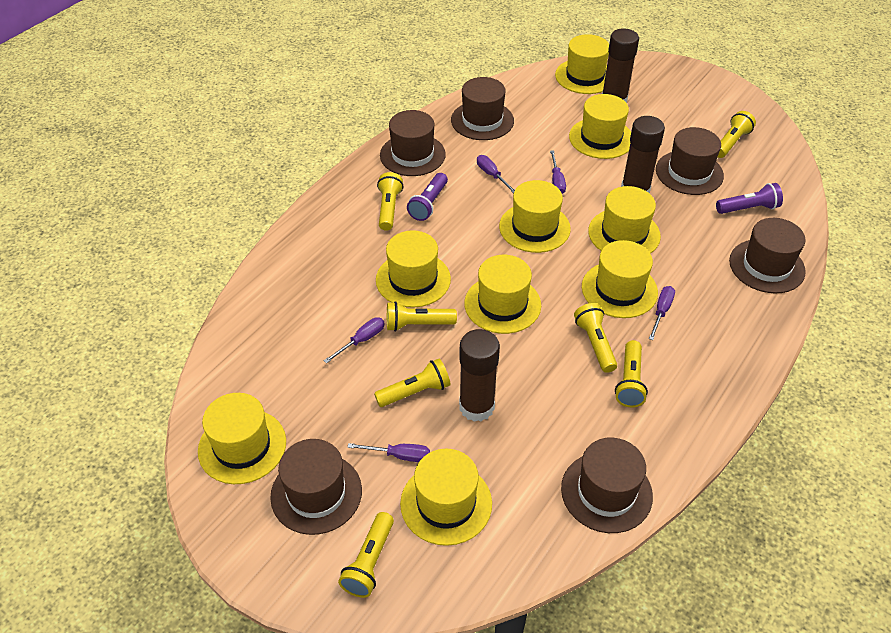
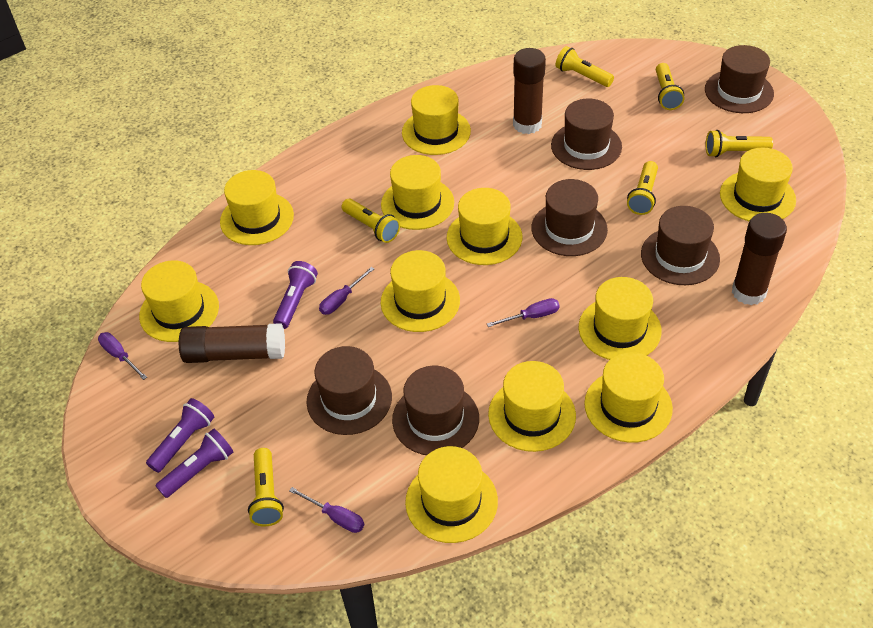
purple flashlight: 2 -> 3
purple screwdriver: 5 -> 4
yellow flashlight: 7 -> 6
yellow hat: 9 -> 11

